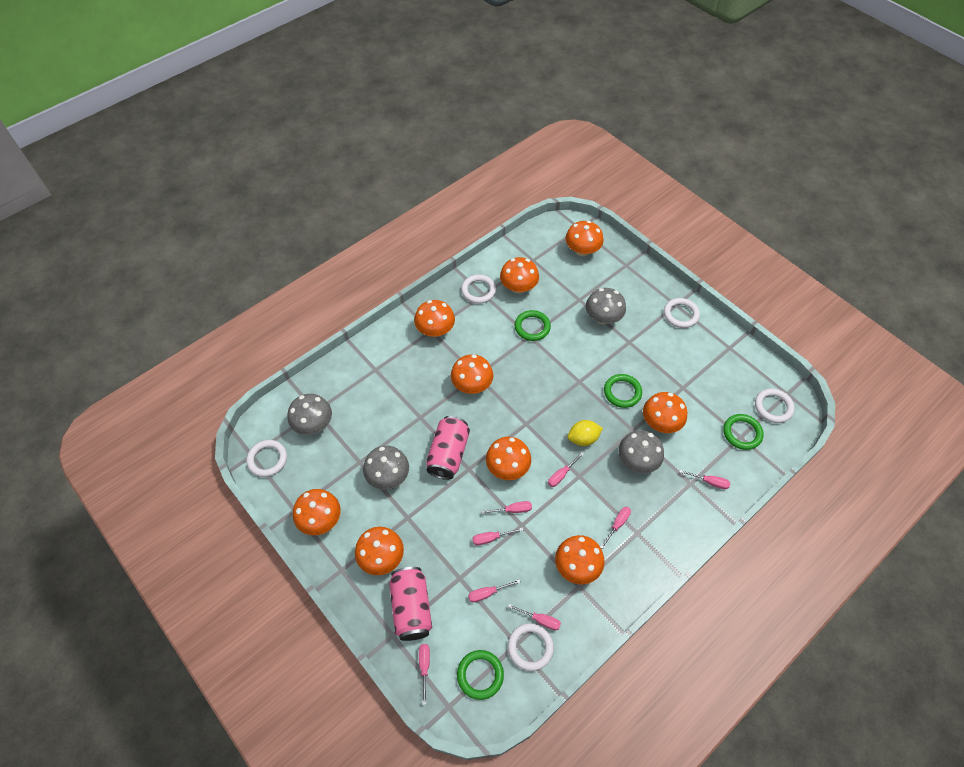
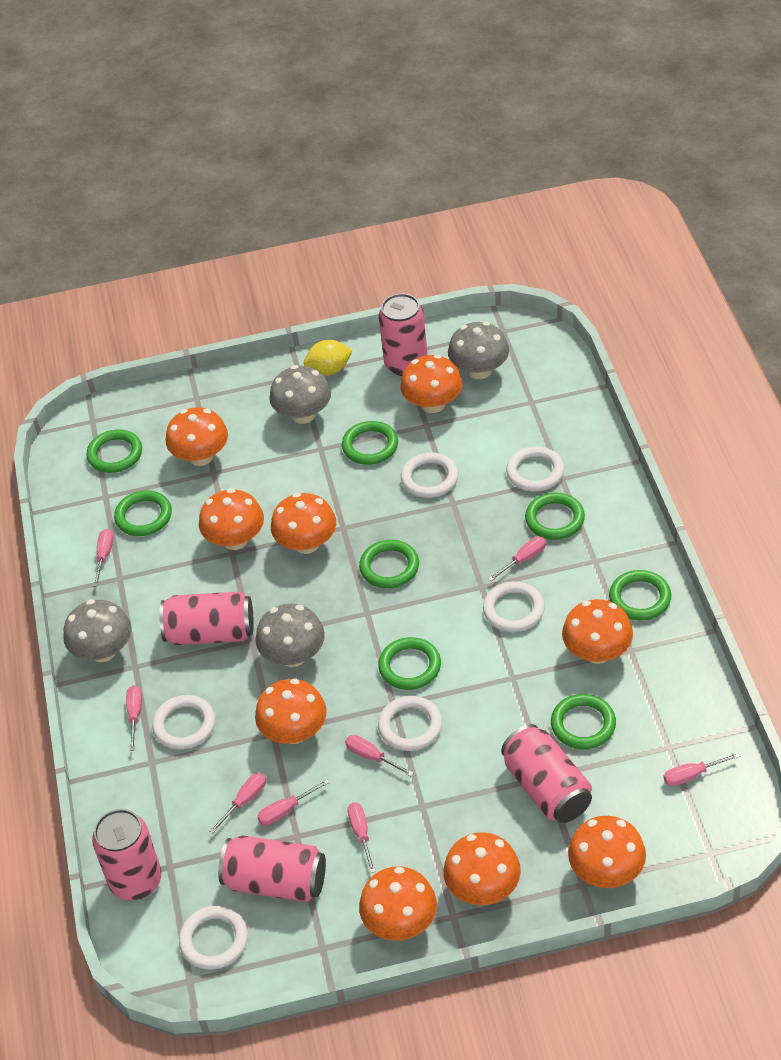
green ring: 4 -> 8
pink can: 2 -> 5
white ring: 5 -> 6

